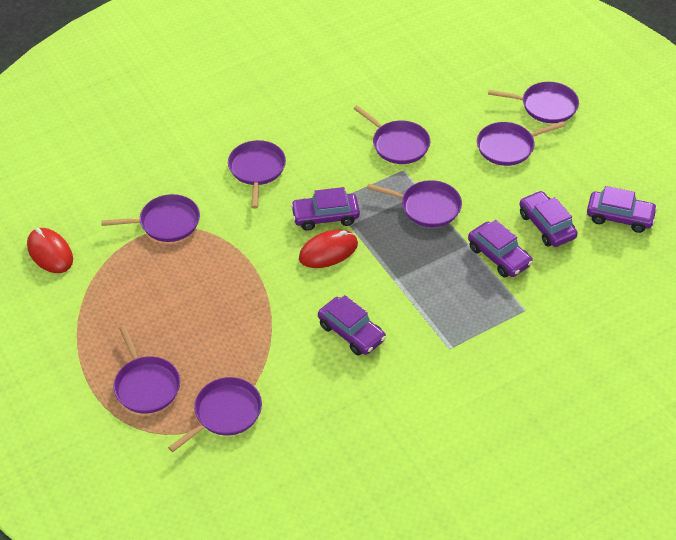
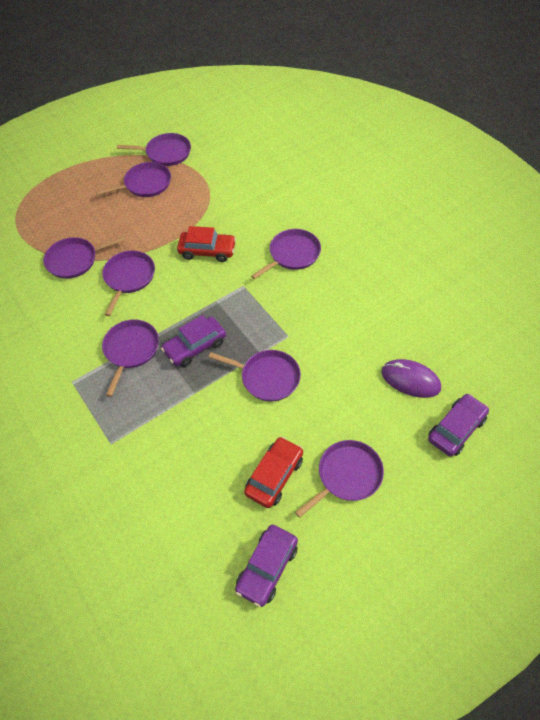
purple car: 5 -> 3
purple mouse: 0 -> 1
red car: 0 -> 2
red mouse: 2 -> 0

